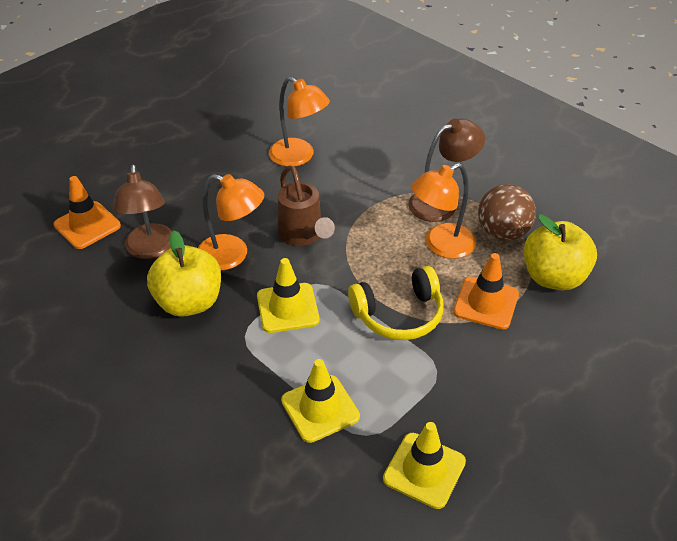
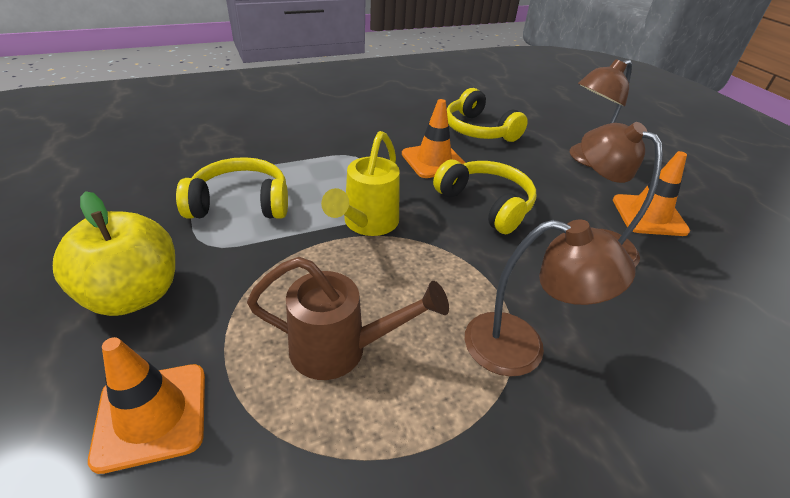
brown ball: 1 -> 0
brown lamp: 2 -> 3
orange lamp: 3 -> 0
orange traffic cone: 2 -> 3
yellow apple: 2 -> 1
yellow headphones: 1 -> 3
yellow traffic cone: 3 -> 0
yellow watering can: 0 -> 1

